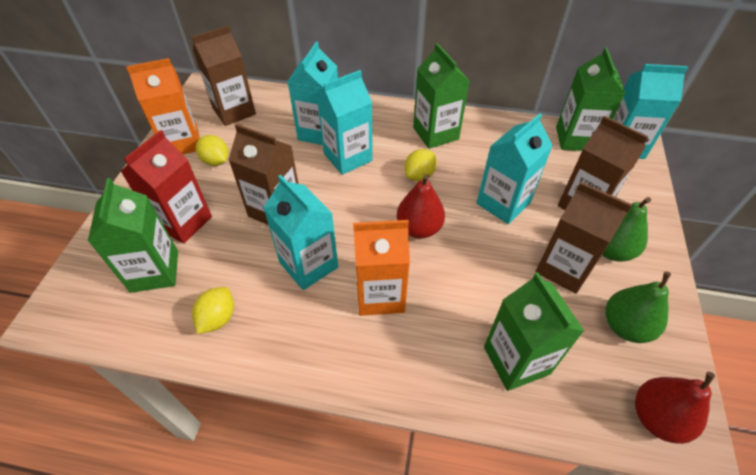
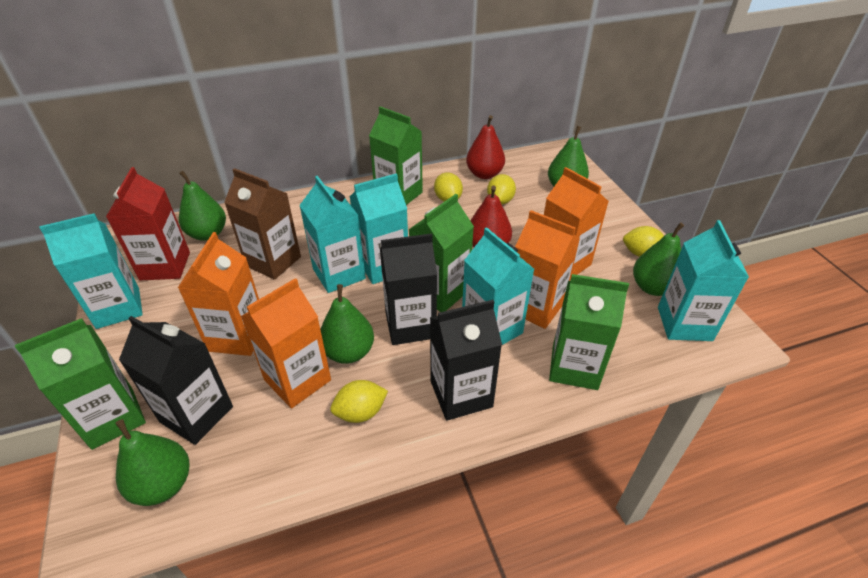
black carton: 0 -> 3
brown carton: 4 -> 1
green pear: 2 -> 5
orange carton: 2 -> 4
yellow lemon: 3 -> 4

